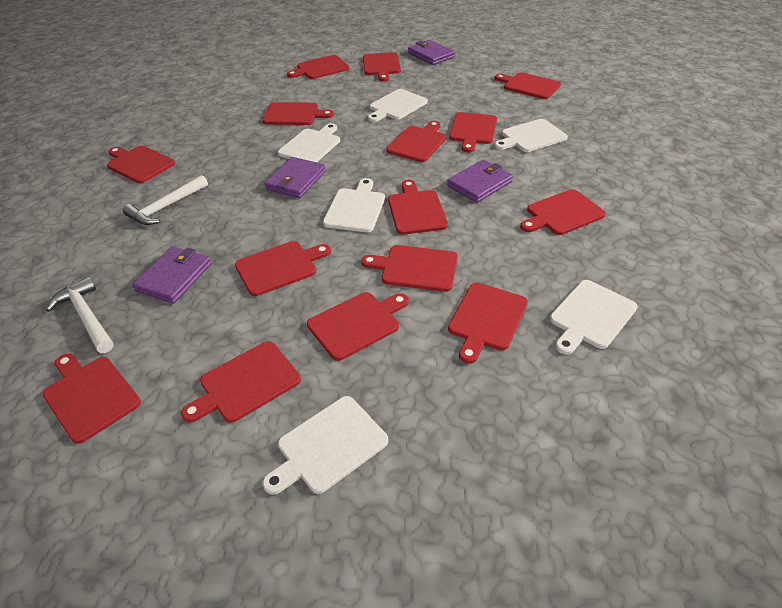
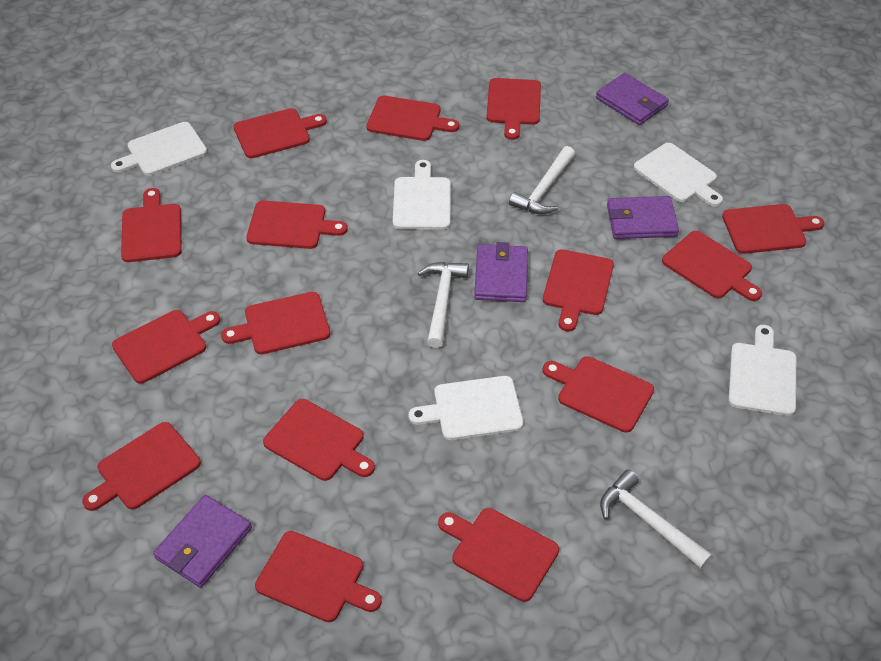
white cutting board: 6 -> 5
white hammer: 2 -> 3

